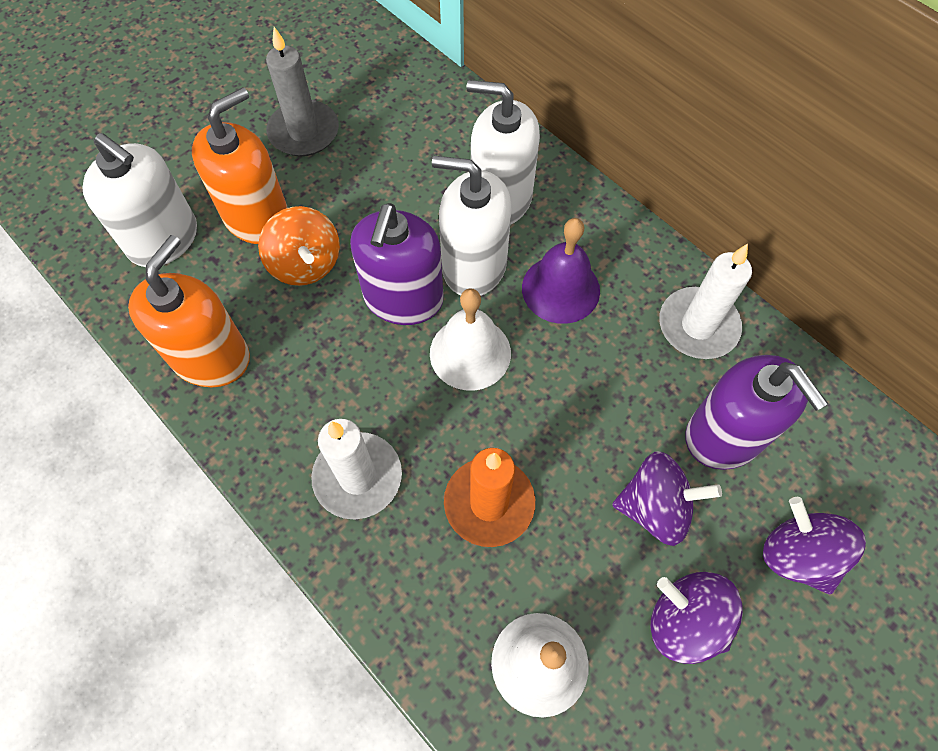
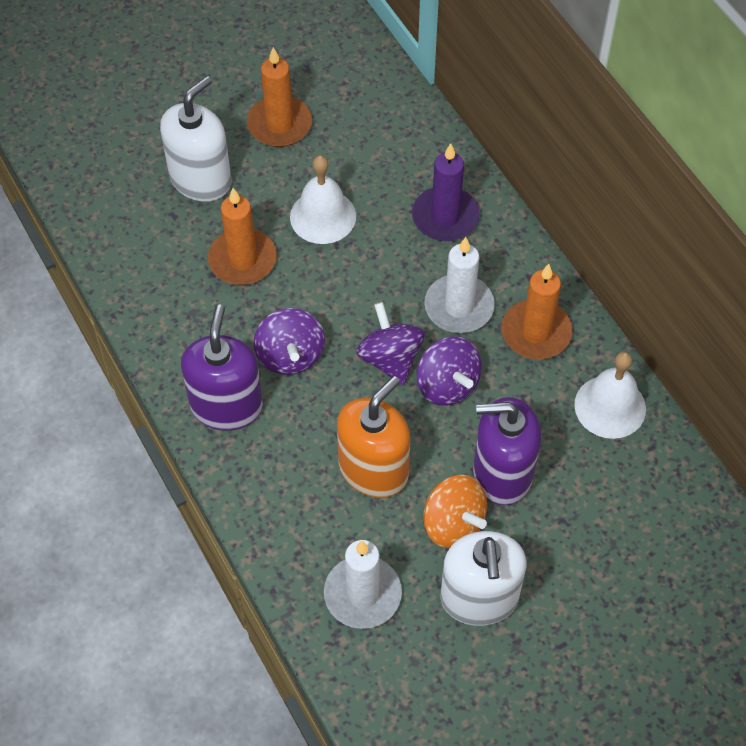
grey candle: 1 -> 0
orange candle: 1 -> 3
orange soap dispenser: 2 -> 1
purple bell: 1 -> 0
purple candle: 0 -> 1
white soap dispenser: 3 -> 2

